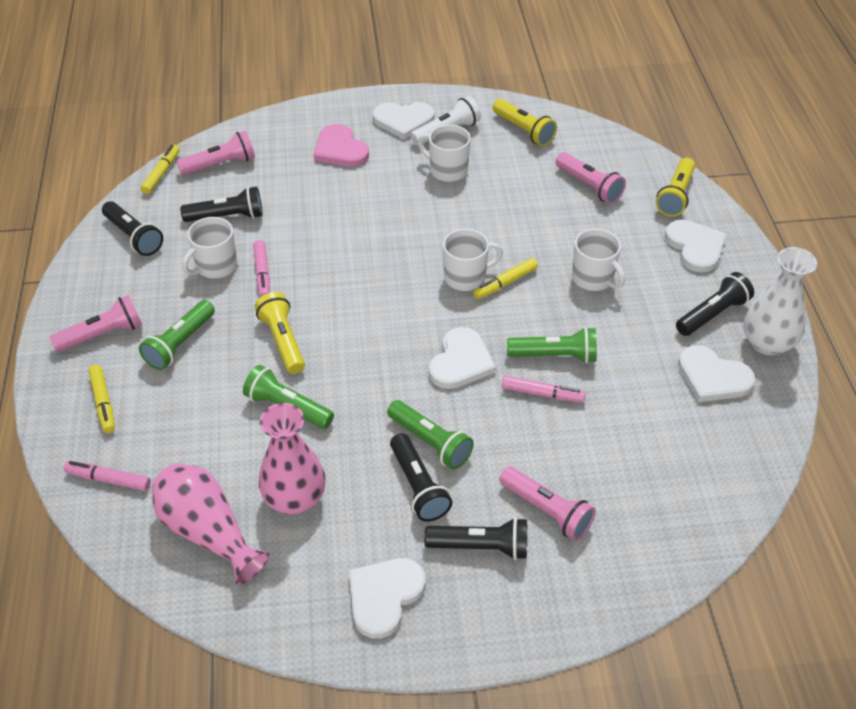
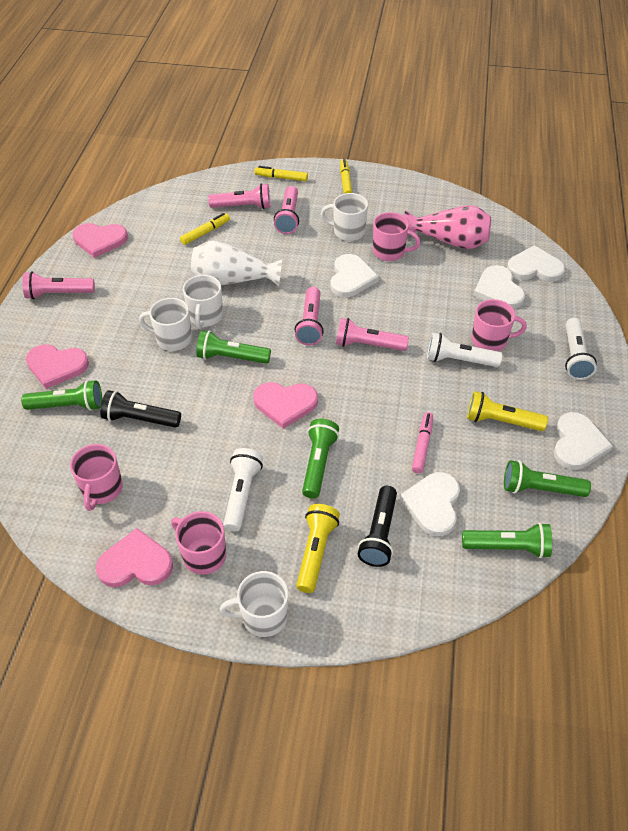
black flashlight: 5 -> 2
green flashlight: 4 -> 5
pink flashlight: 4 -> 5
pink heart: 1 -> 4
pink marker: 3 -> 1
pink mug: 0 -> 4
pink vase: 2 -> 1
white flashlight: 1 -> 3
yellow flashlight: 3 -> 2

